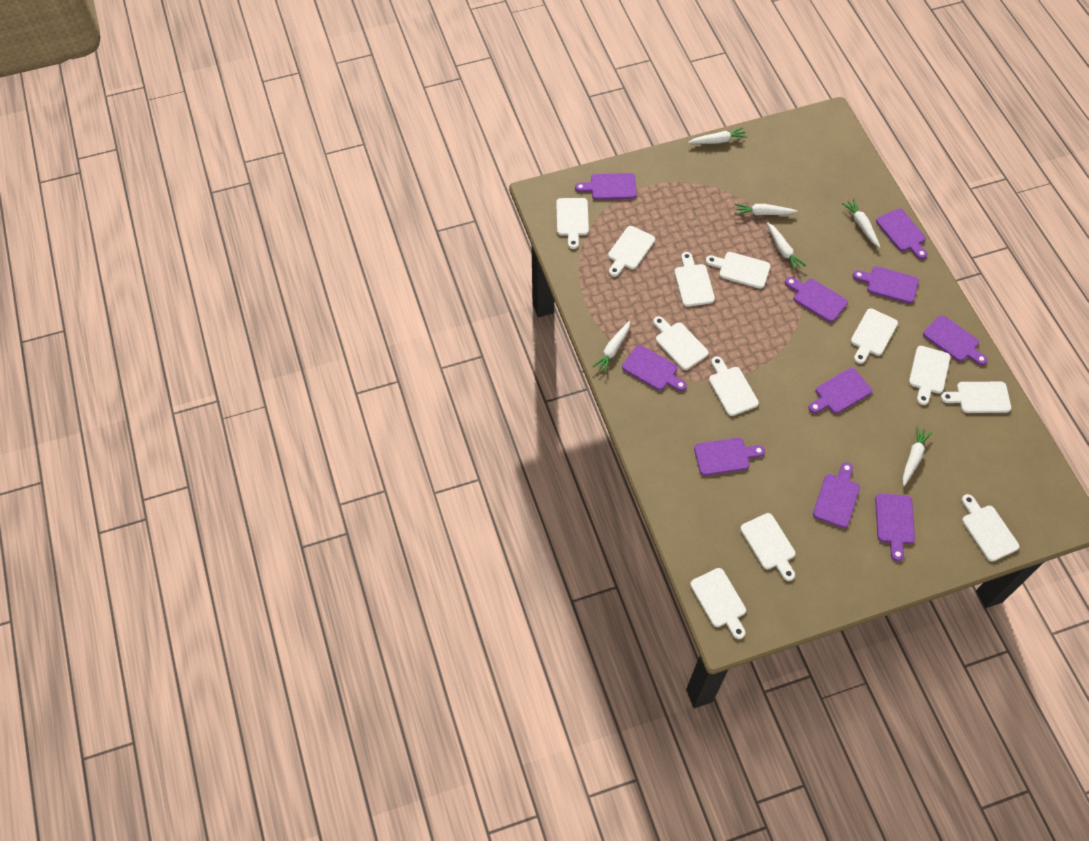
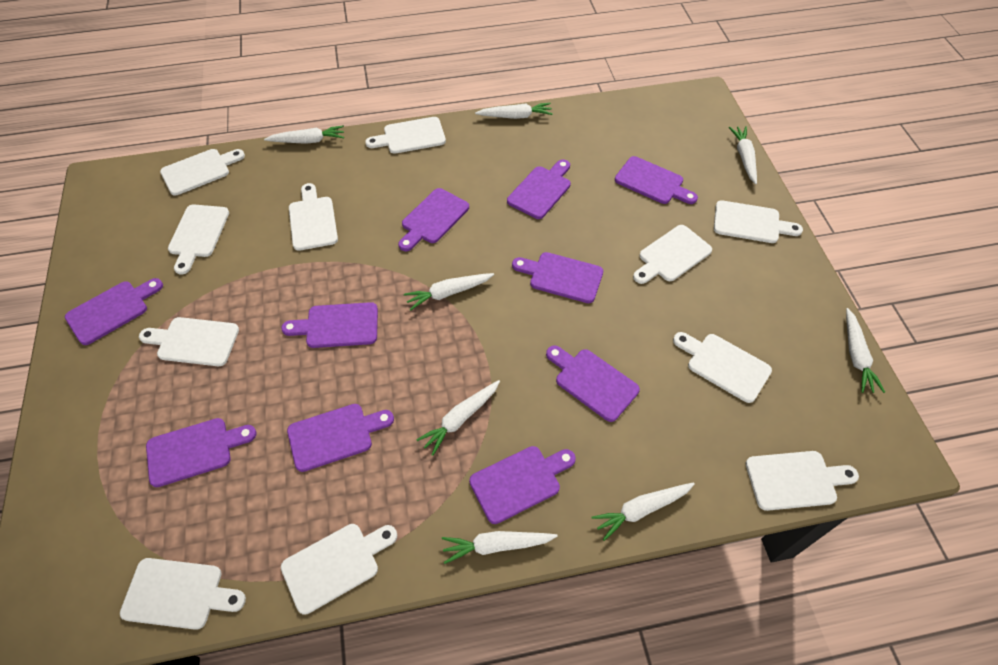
white carrot: 6 -> 8
white cutting board: 12 -> 11

